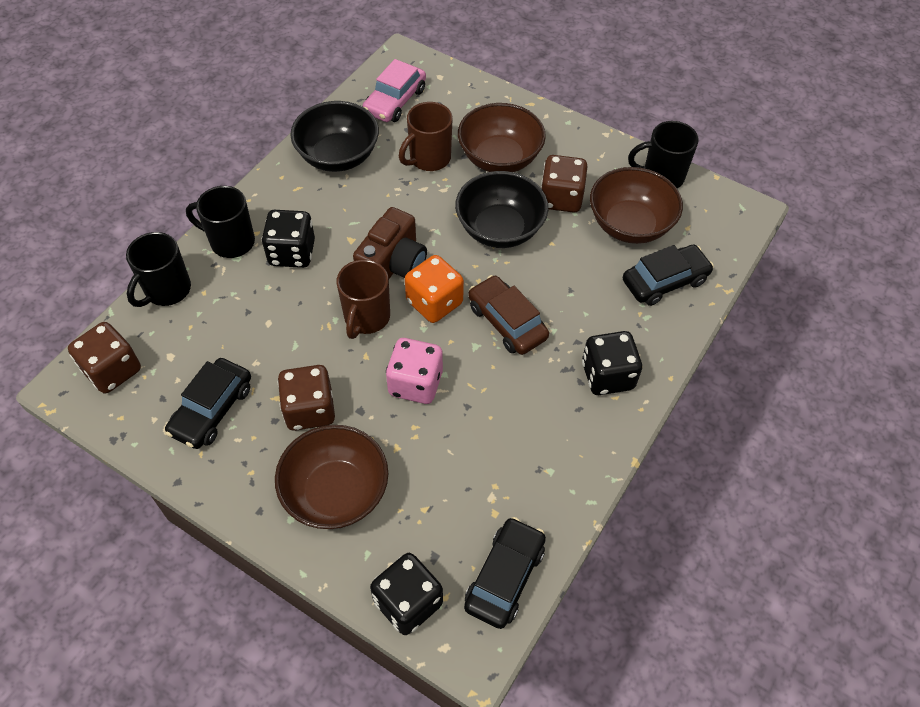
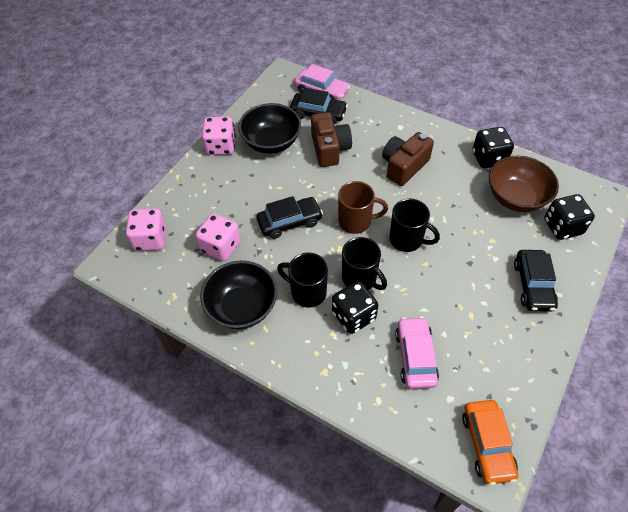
brown bowl: 3 -> 1
brown camera: 1 -> 2
brown car: 1 -> 0
brown dice: 3 -> 0
brown mug: 2 -> 1
orange car: 0 -> 1
orange dice: 1 -> 0
pink car: 1 -> 2
pink dice: 1 -> 3

